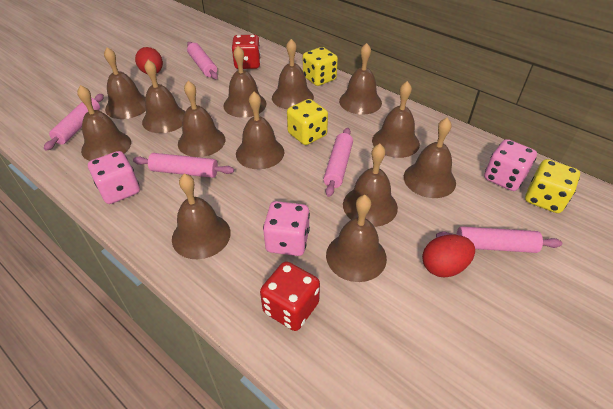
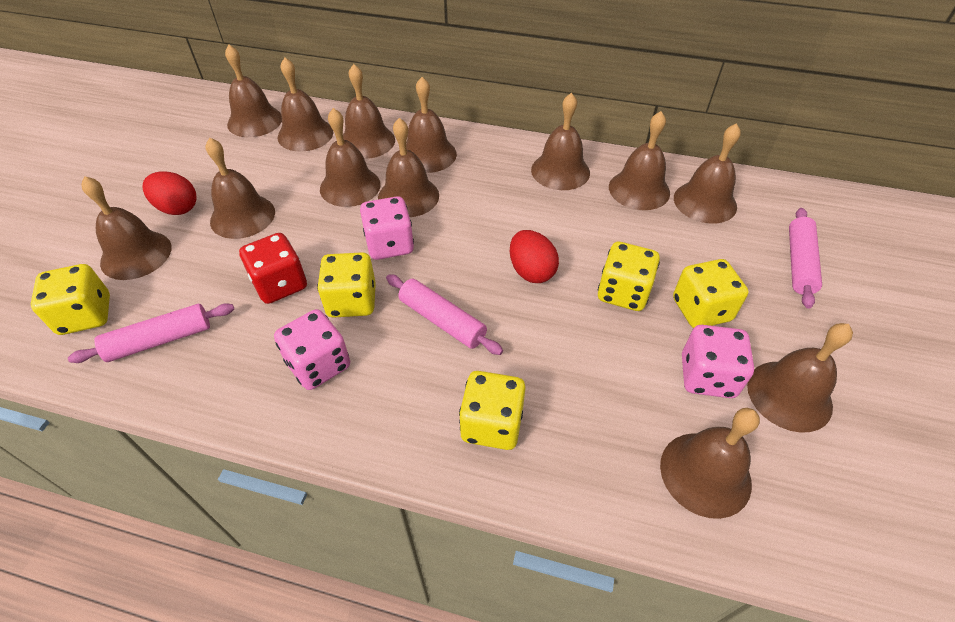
pink rolling pin: 5 -> 3
red dice: 2 -> 1
yellow dice: 3 -> 5

